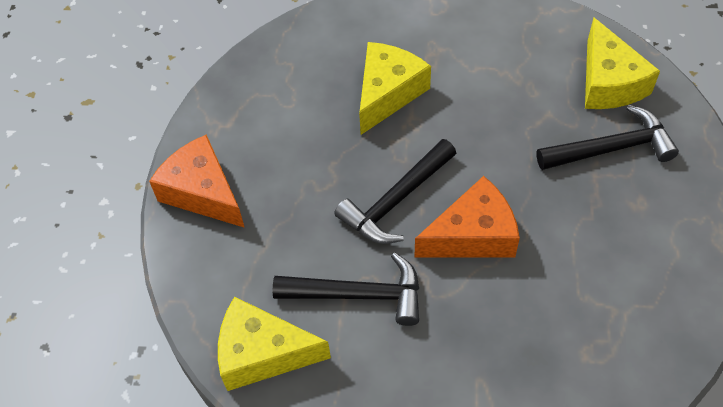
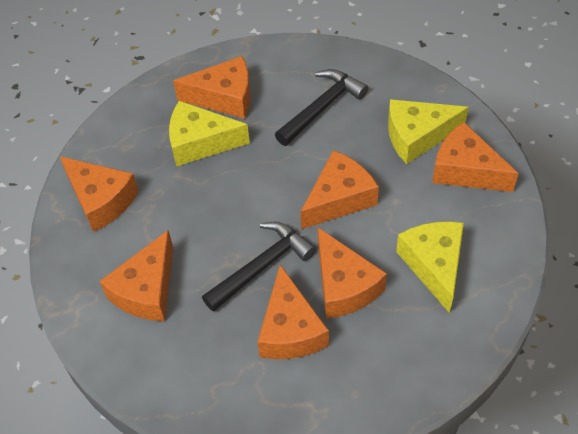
black hammer: 3 -> 2
orange cheese: 2 -> 7

